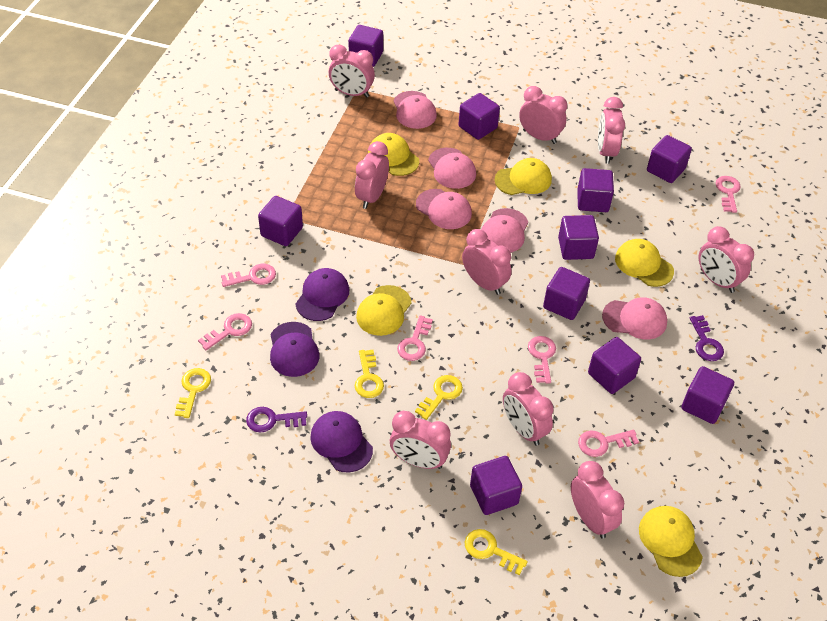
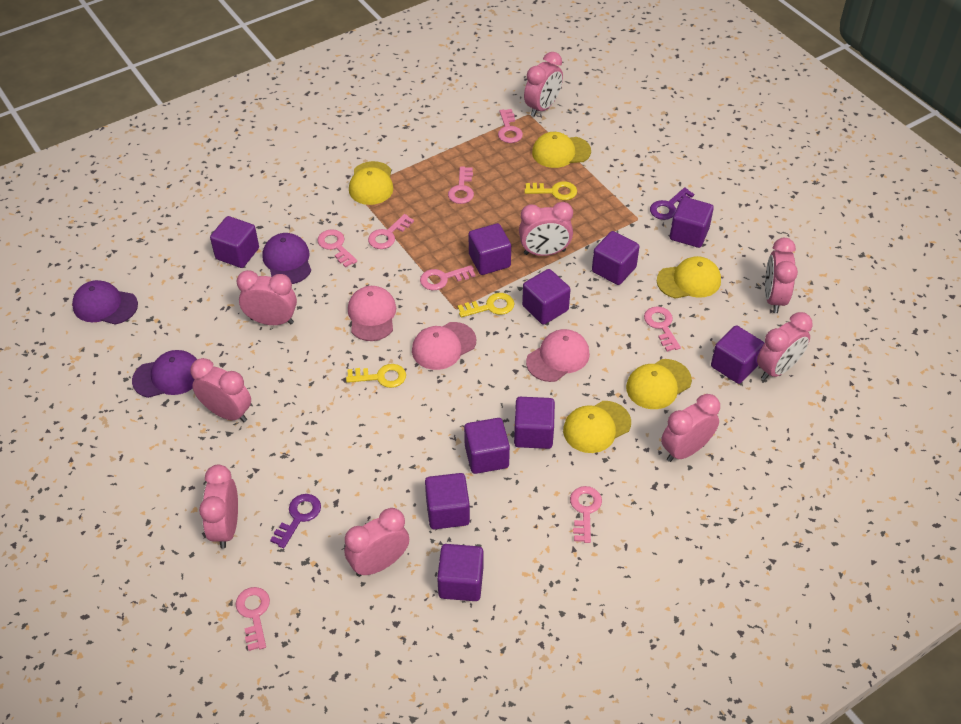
pink cap: 5 -> 3
pink key: 6 -> 8
yellow key: 4 -> 3

